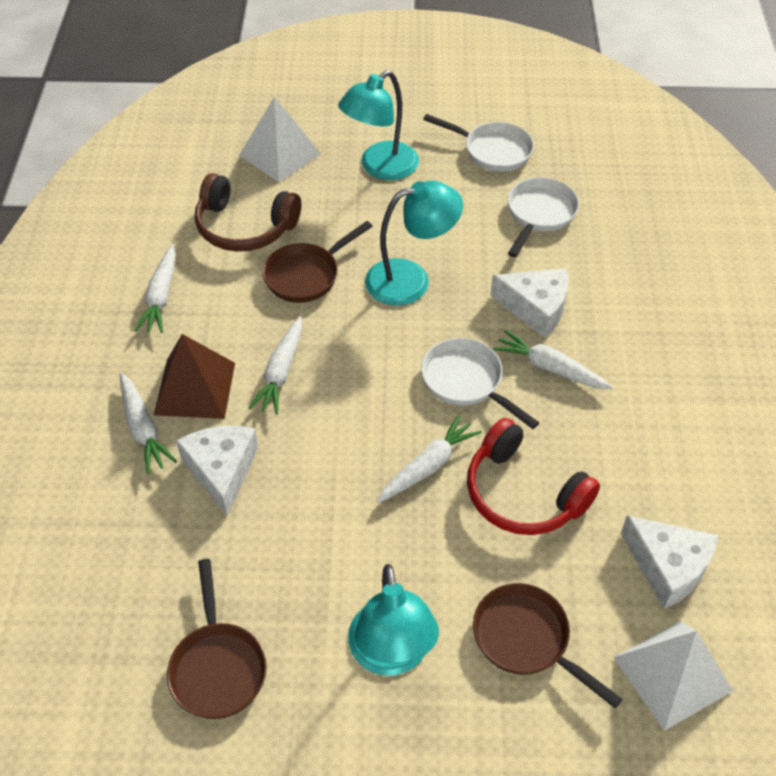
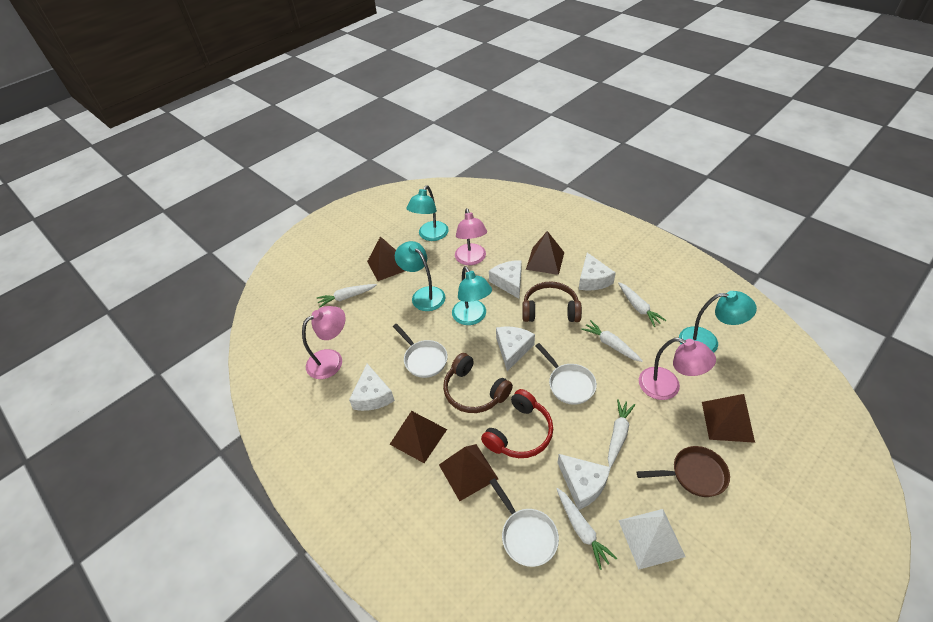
brown headphones: 1 -> 2
brown pan: 3 -> 1
brown pyramid: 1 -> 5
pink lamp: 0 -> 3
turquoise lamp: 3 -> 4
white cheese: 3 -> 5
white pyramid: 2 -> 1

